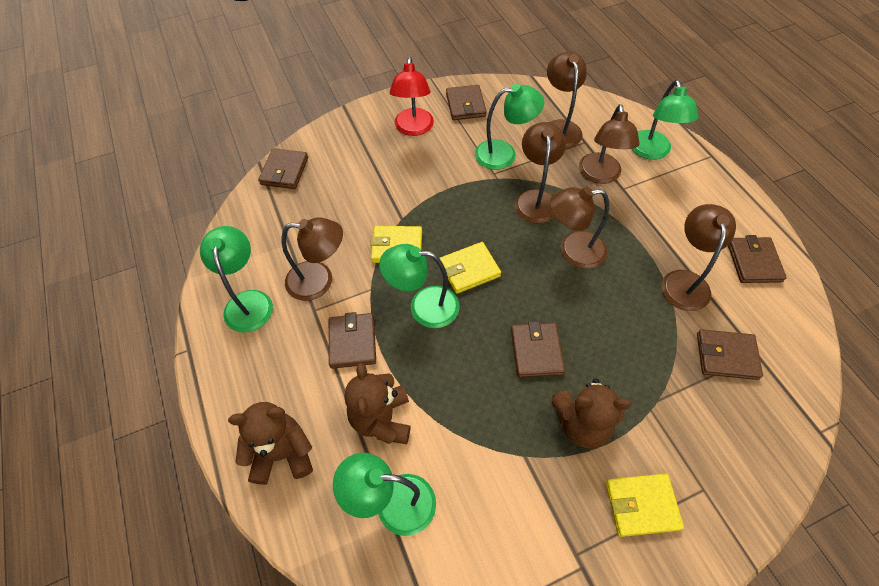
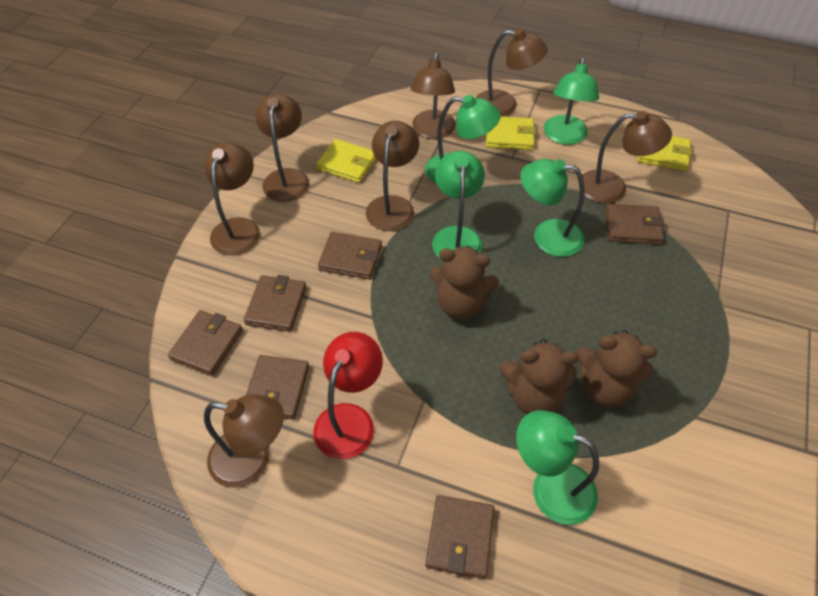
brown lamp: 6 -> 7

